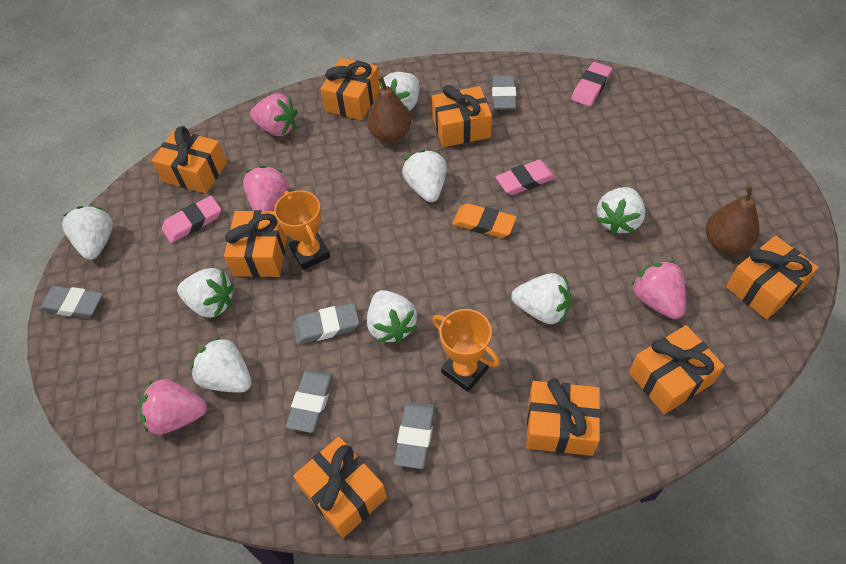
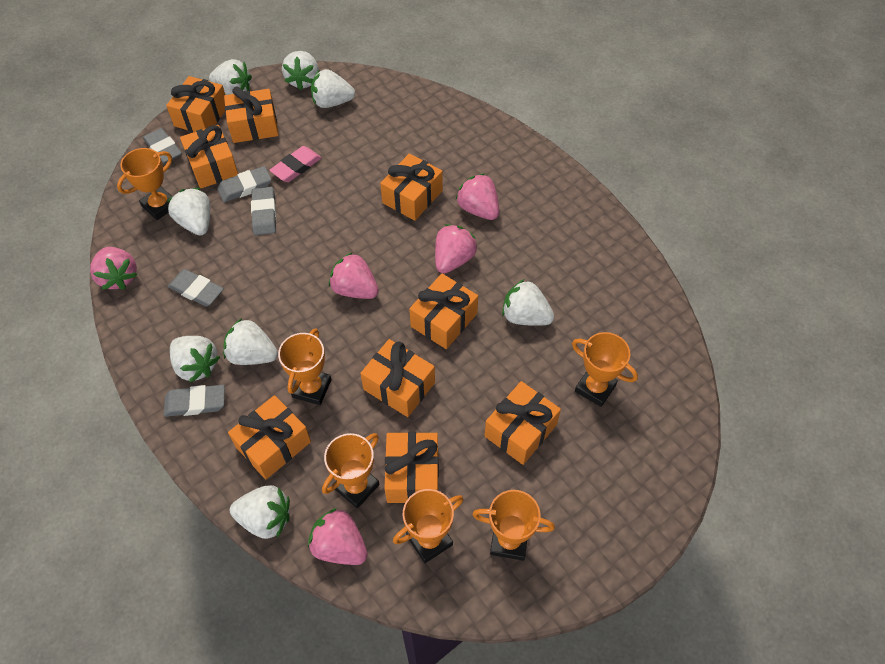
brown pear: 2 -> 0
orange eraser: 1 -> 0
orange gift: 8 -> 9
orange trophy: 2 -> 6
pink eraser: 3 -> 1
pink strawberry: 4 -> 5

